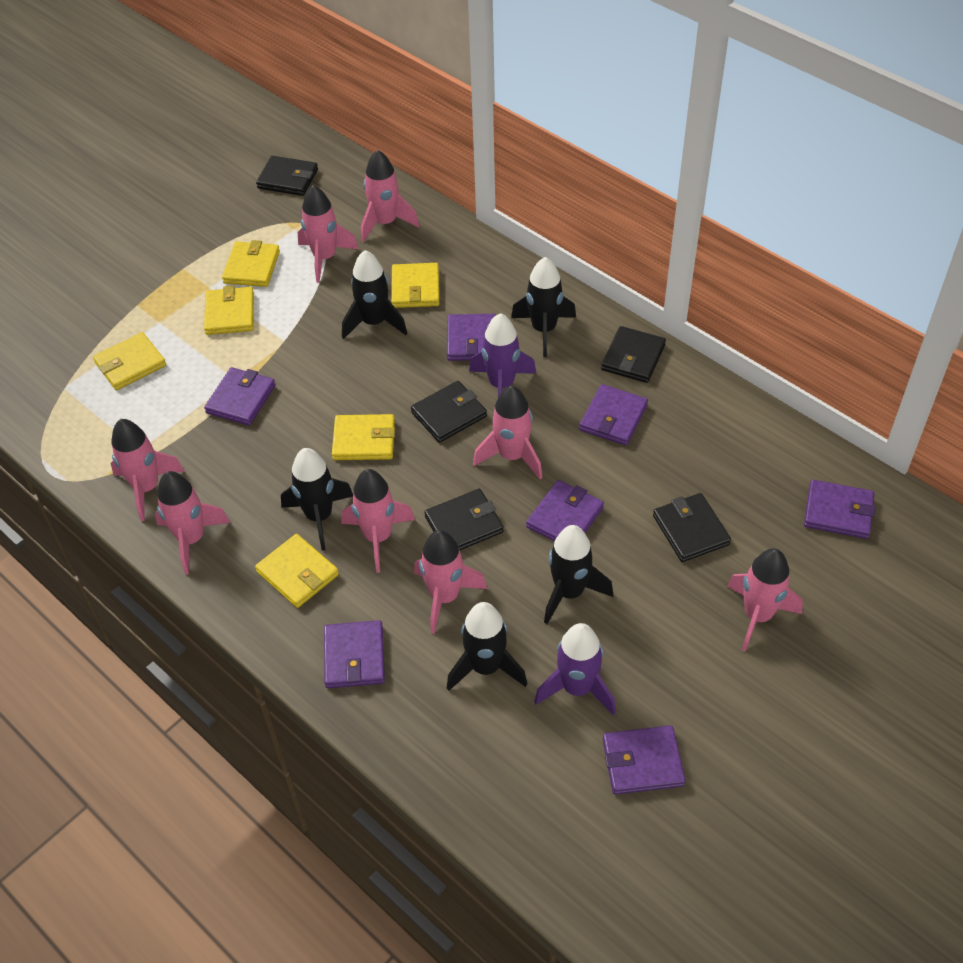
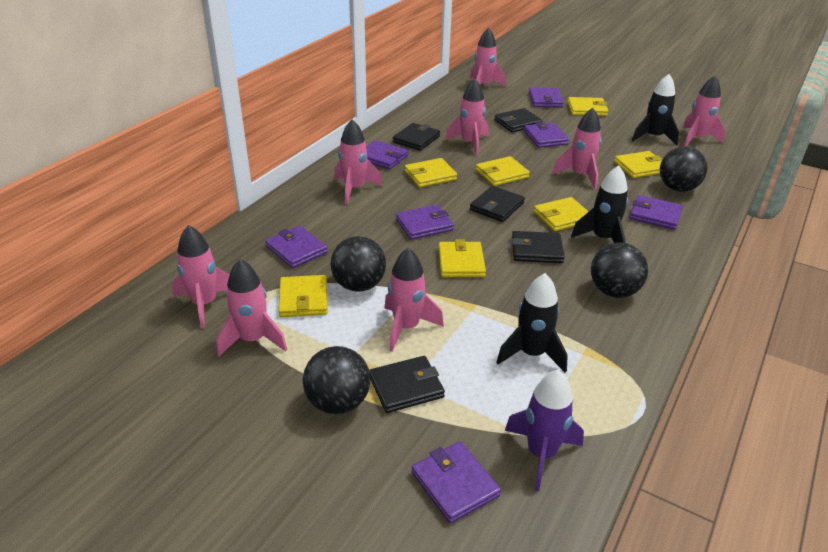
black ball: 0 -> 4
black rocket: 5 -> 3
purple rocket: 2 -> 1
yellow wallet: 6 -> 7

